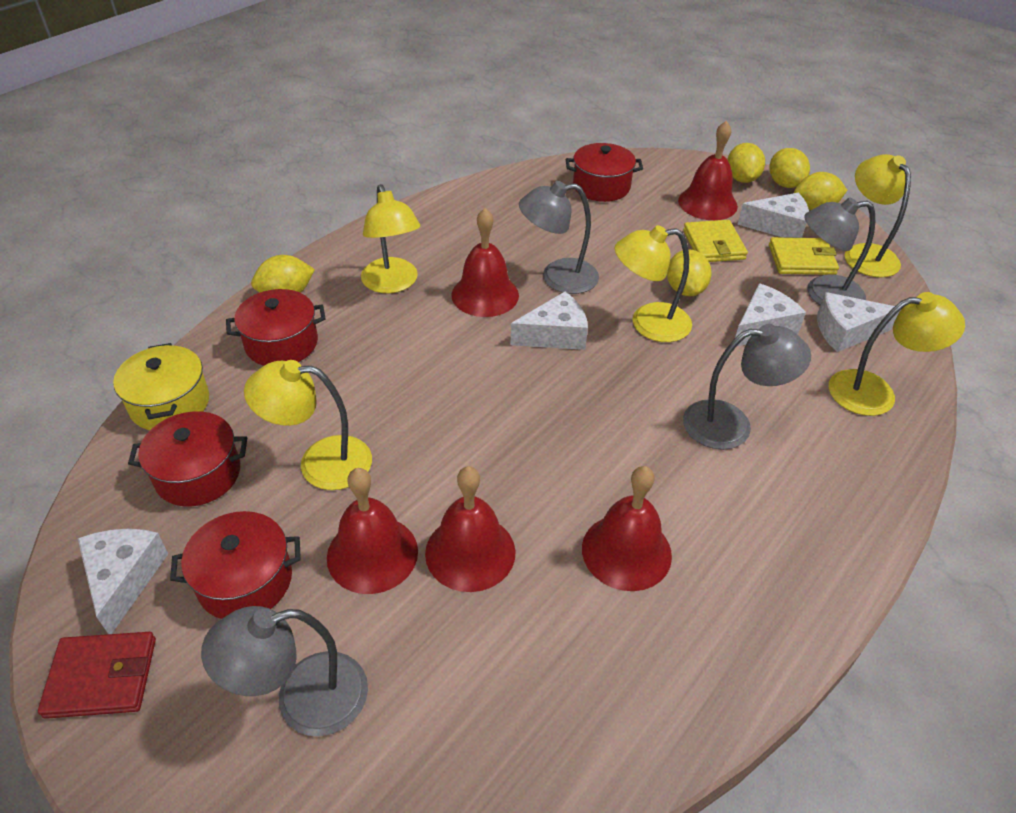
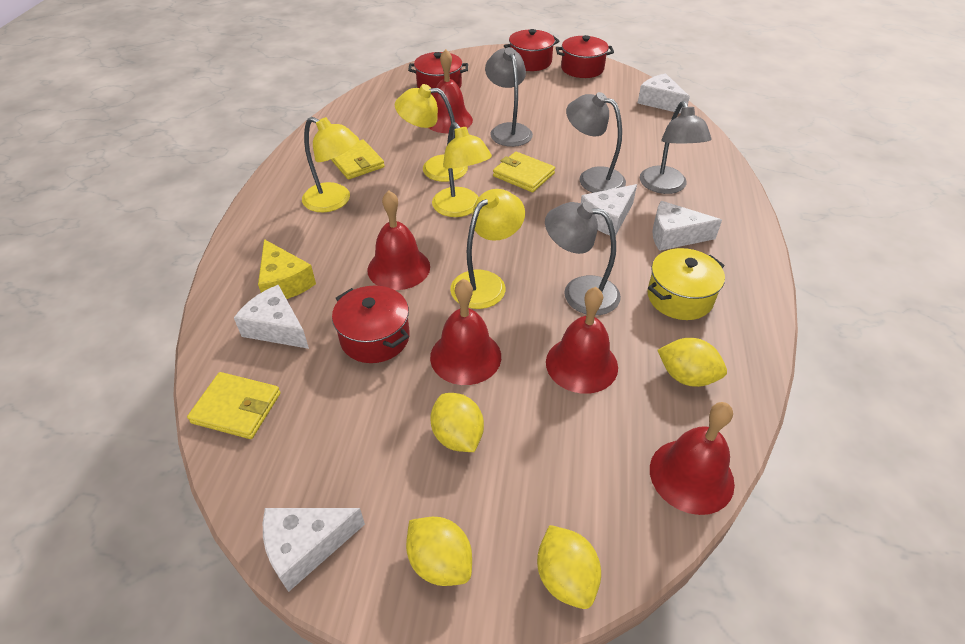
red wallet: 1 -> 0
yellow cheese: 0 -> 1
yellow lamp: 5 -> 4
yellow lemon: 5 -> 4
yellow wallet: 2 -> 3

